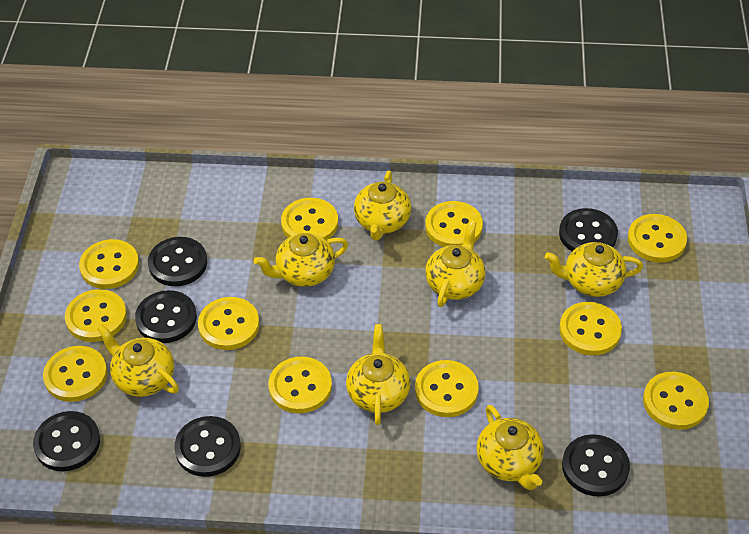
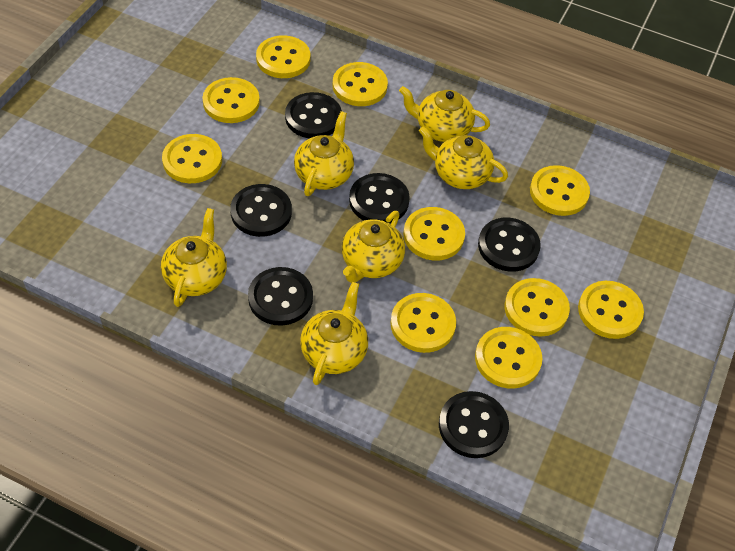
yellow button: 11 -> 10
yellow teapot: 7 -> 6

